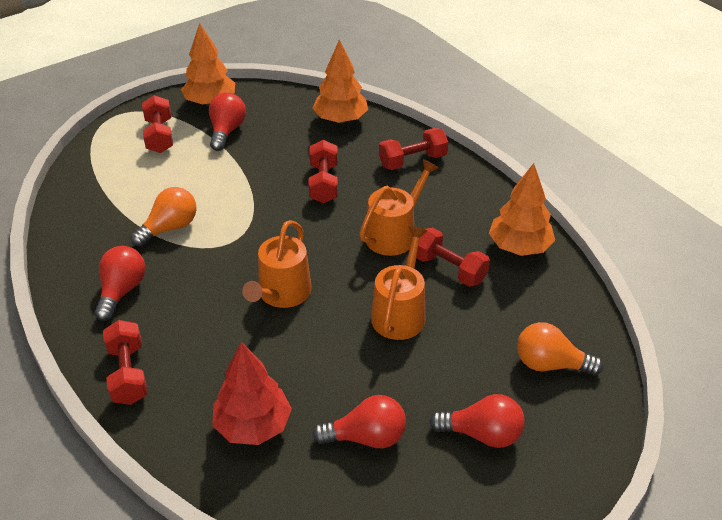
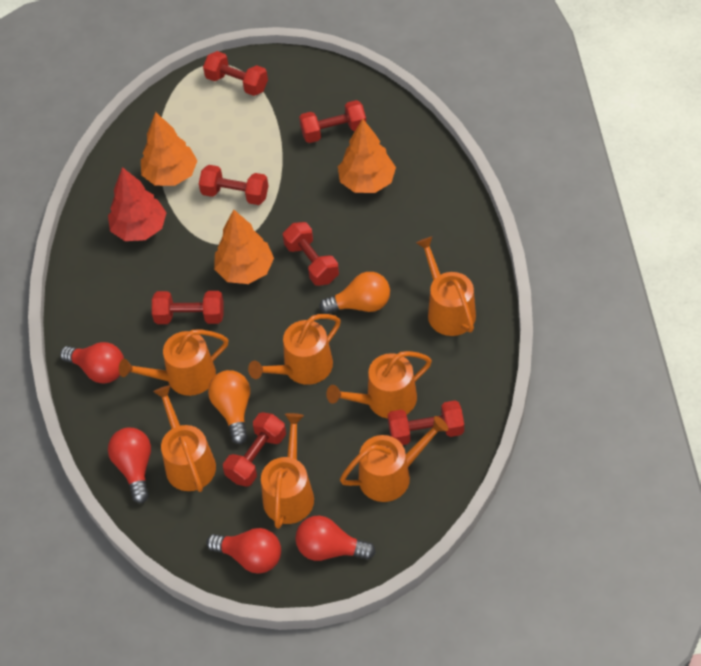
orange watering can: 3 -> 7
red dumbbell: 5 -> 7

